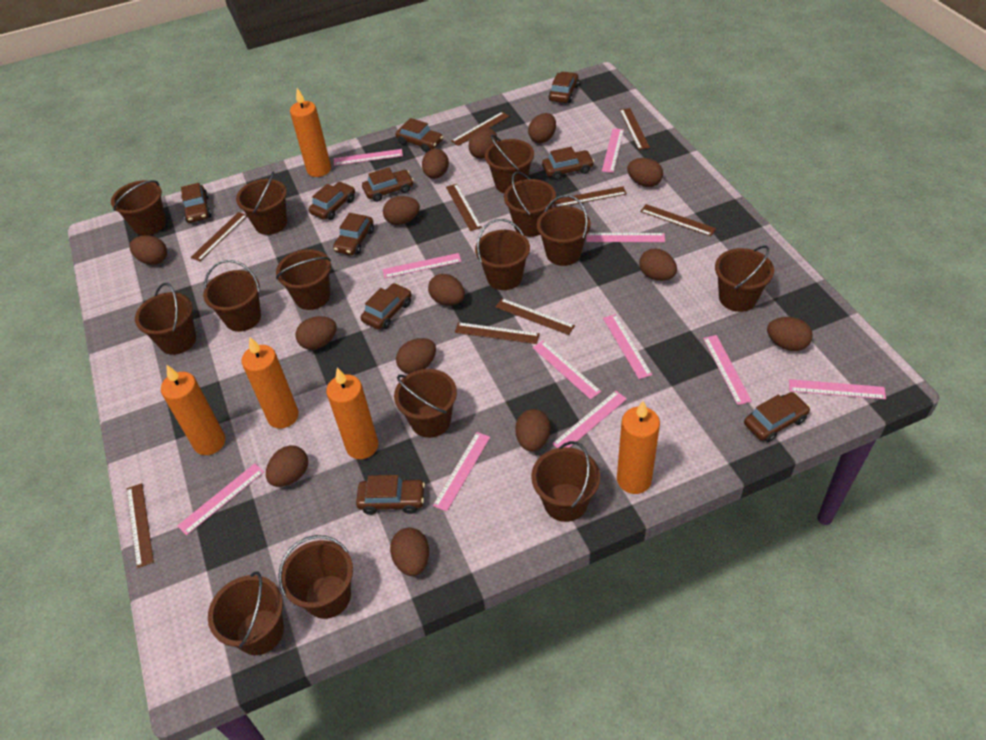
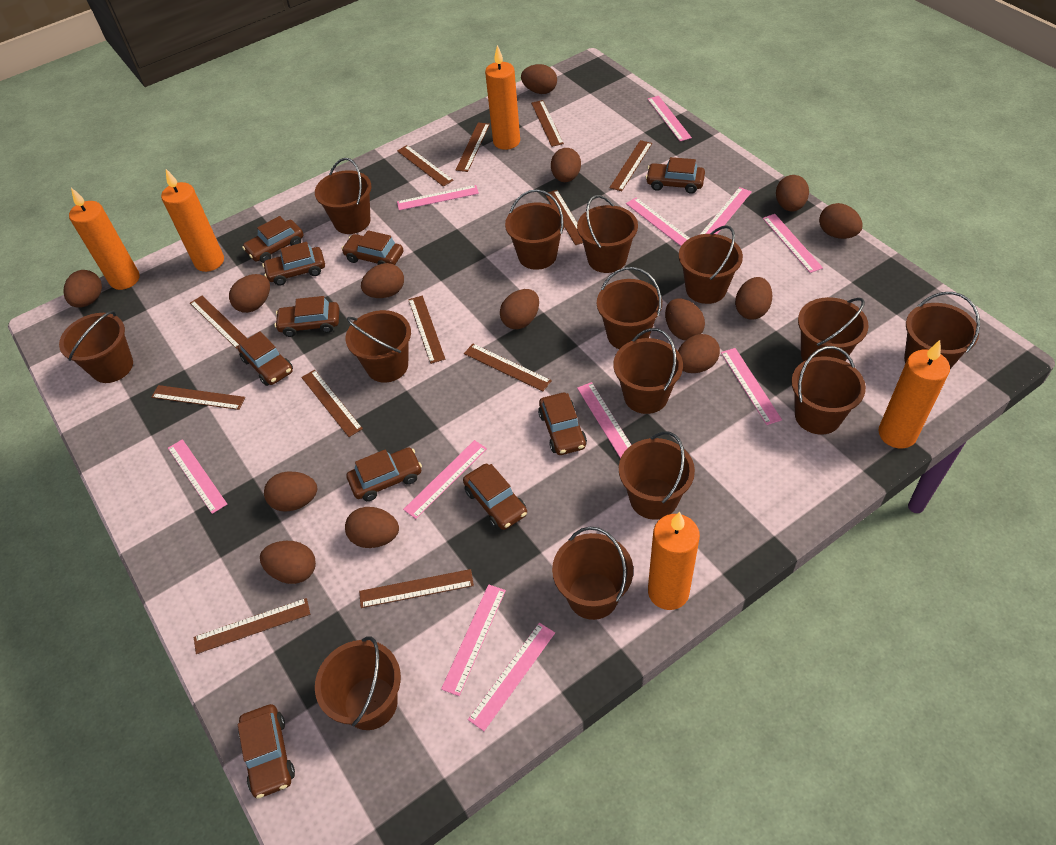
brown ruler: 9 -> 12

